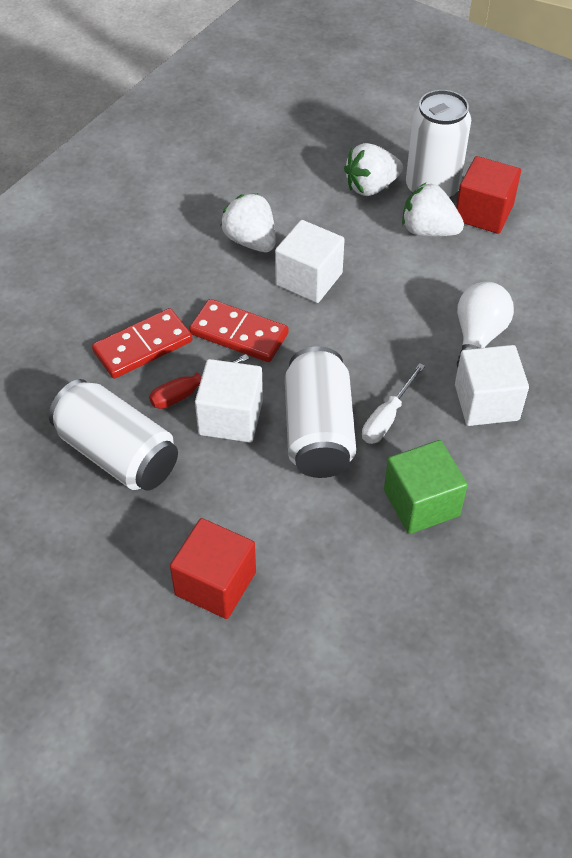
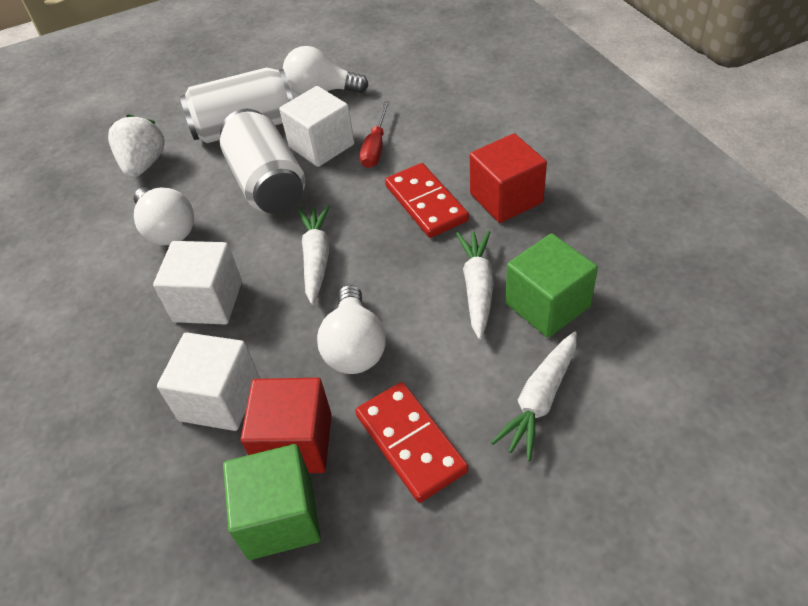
green cube: 1 -> 2
white can: 3 -> 2
white carrot: 0 -> 3
white light bulb: 1 -> 3
white screwdriver: 1 -> 0
white strawberry: 3 -> 1

